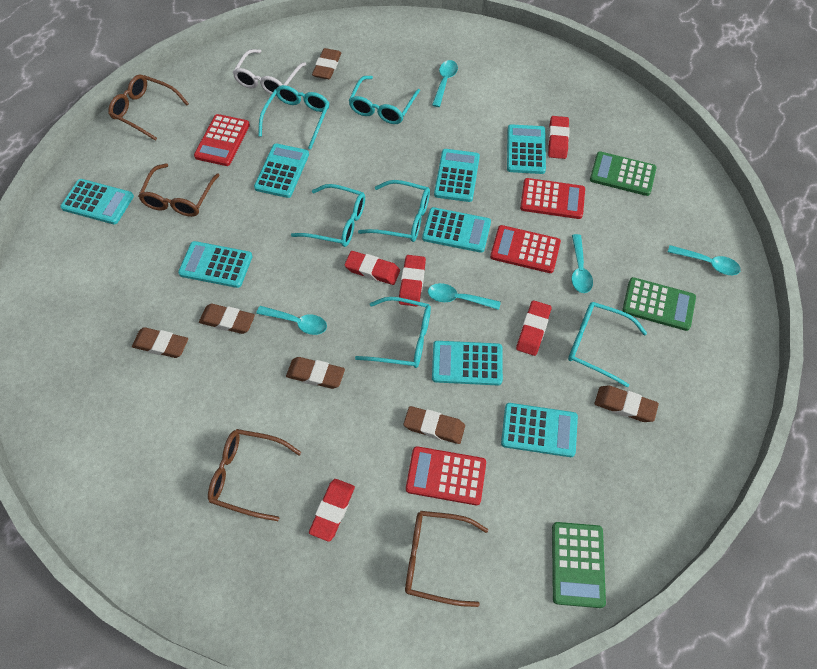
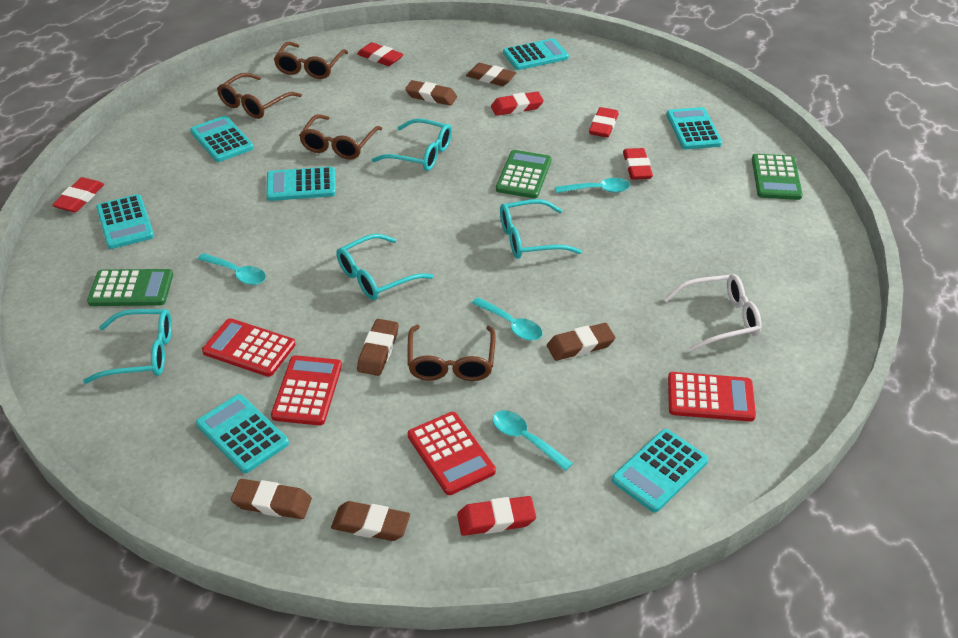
red eraser: 5 -> 6
turquoise calculator: 8 -> 7
turquoise glasses: 6 -> 4
turquoise spoon: 5 -> 4

